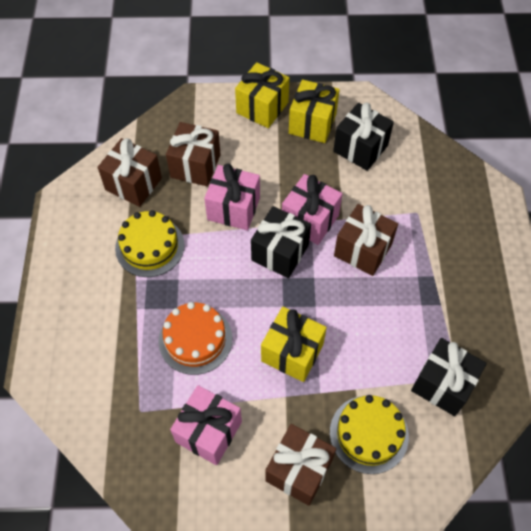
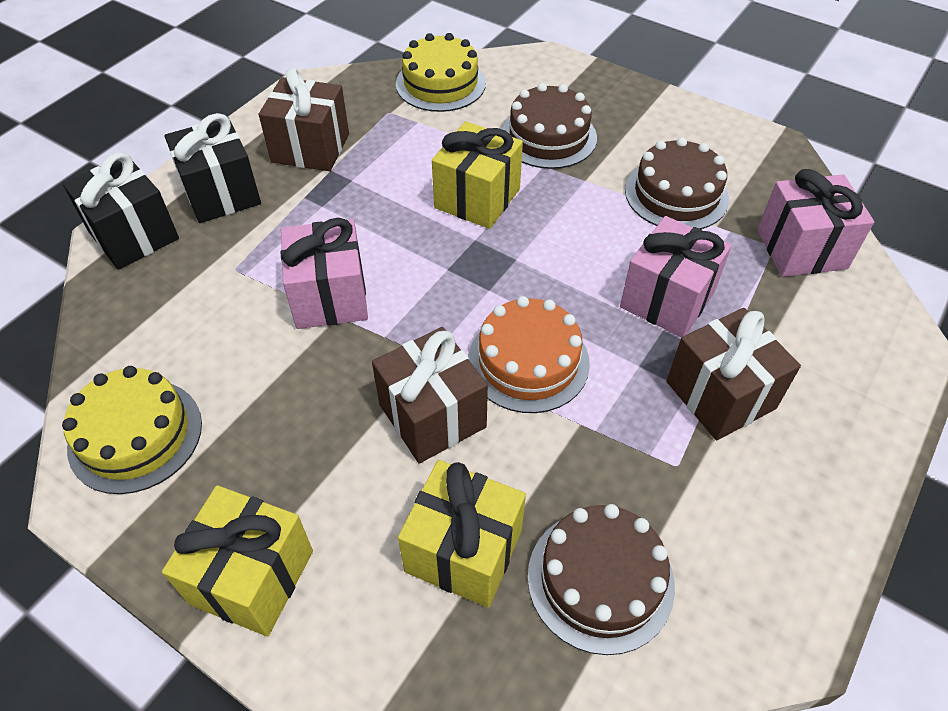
black gift: 3 -> 2
brown cake: 0 -> 3
brown gift: 4 -> 3

